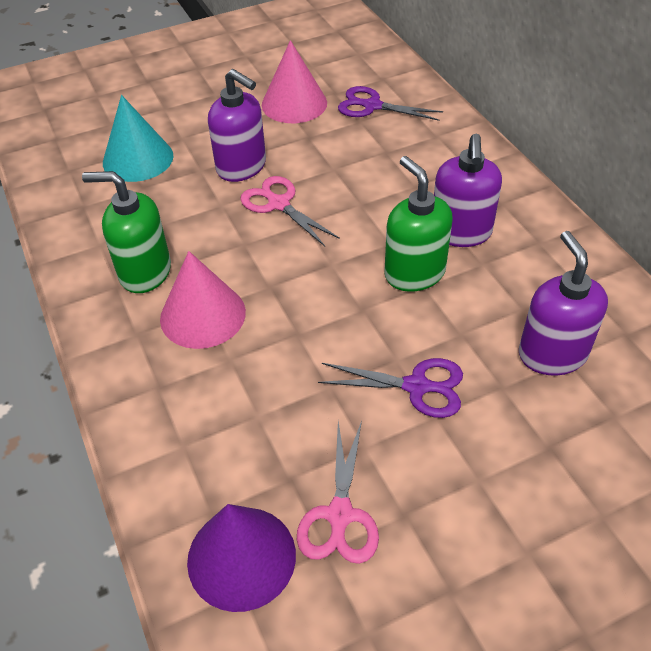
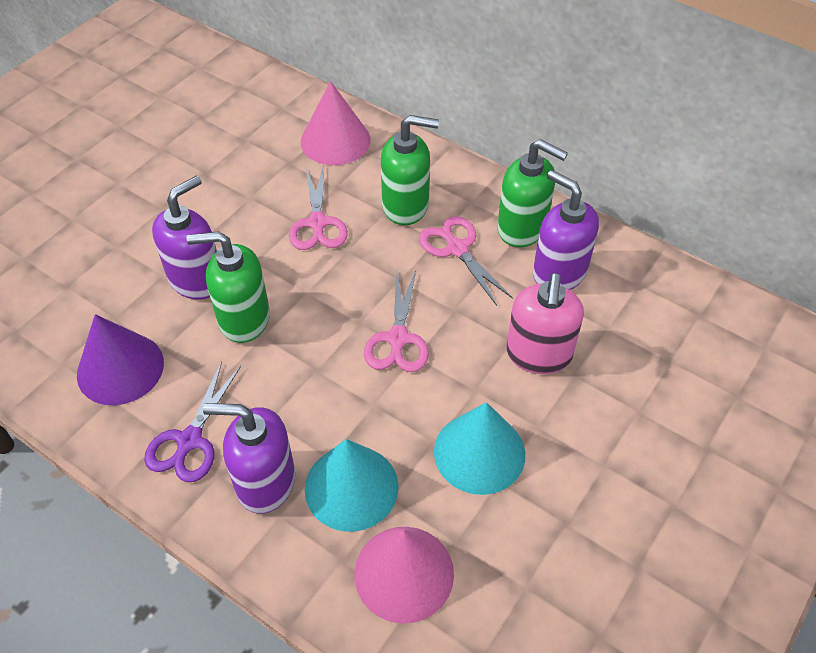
green soap dispenser: 2 -> 3
pink scissors: 2 -> 3
pink soap dispenser: 0 -> 1
purple scissors: 2 -> 1
turquoise cone: 1 -> 2

